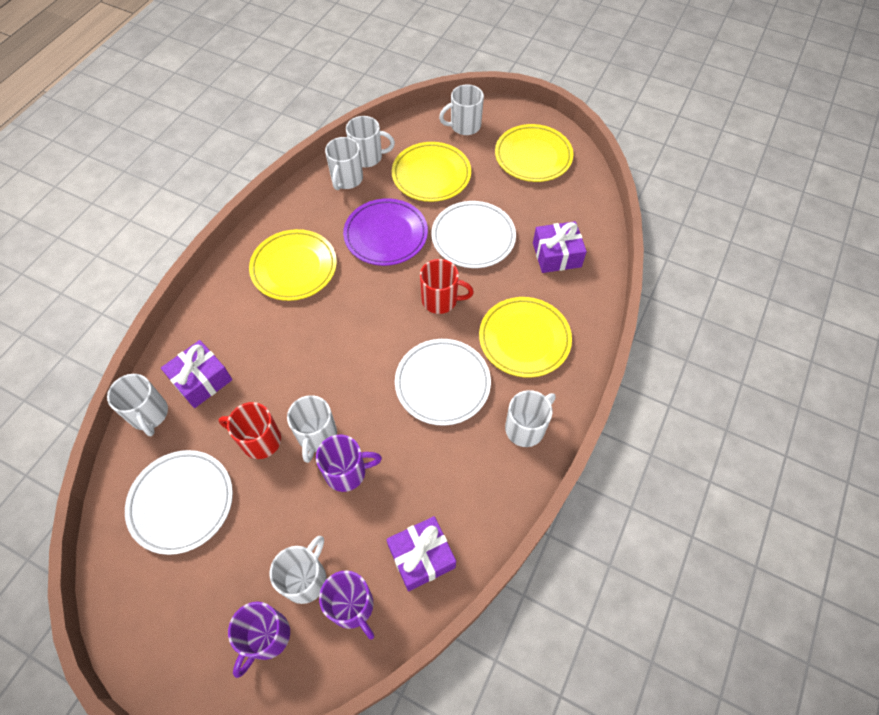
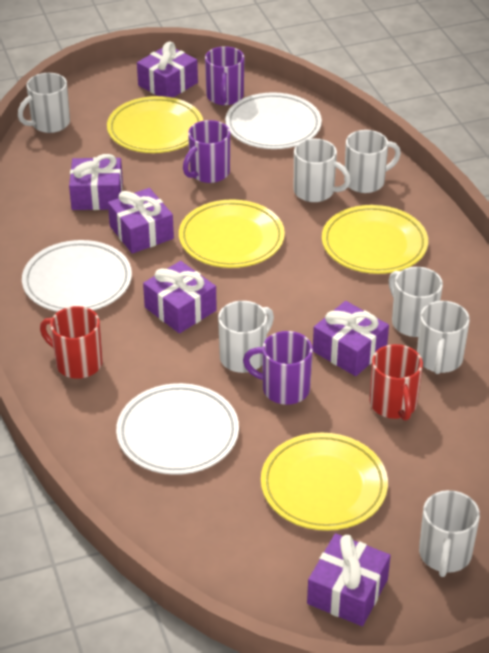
purple gift: 3 -> 6
purple plate: 1 -> 0

